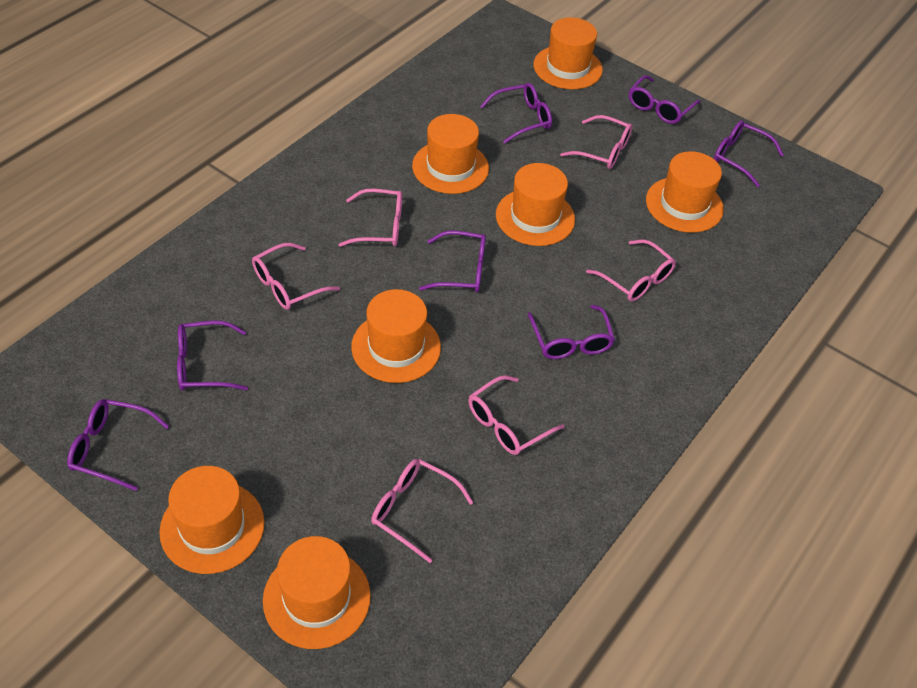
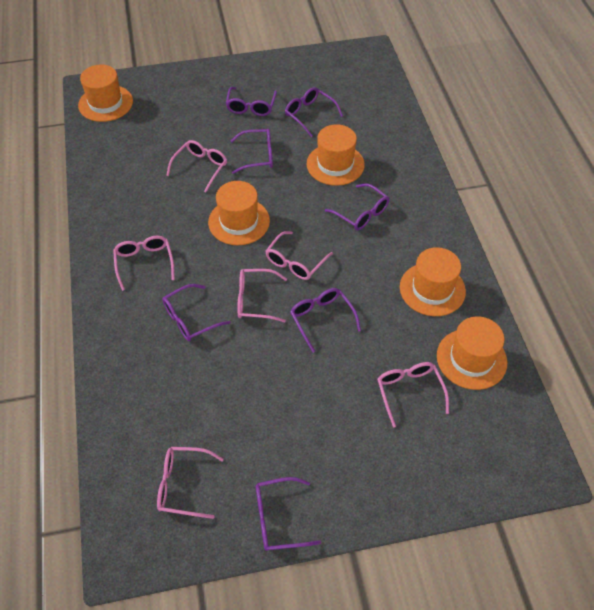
orange hat: 7 -> 5

